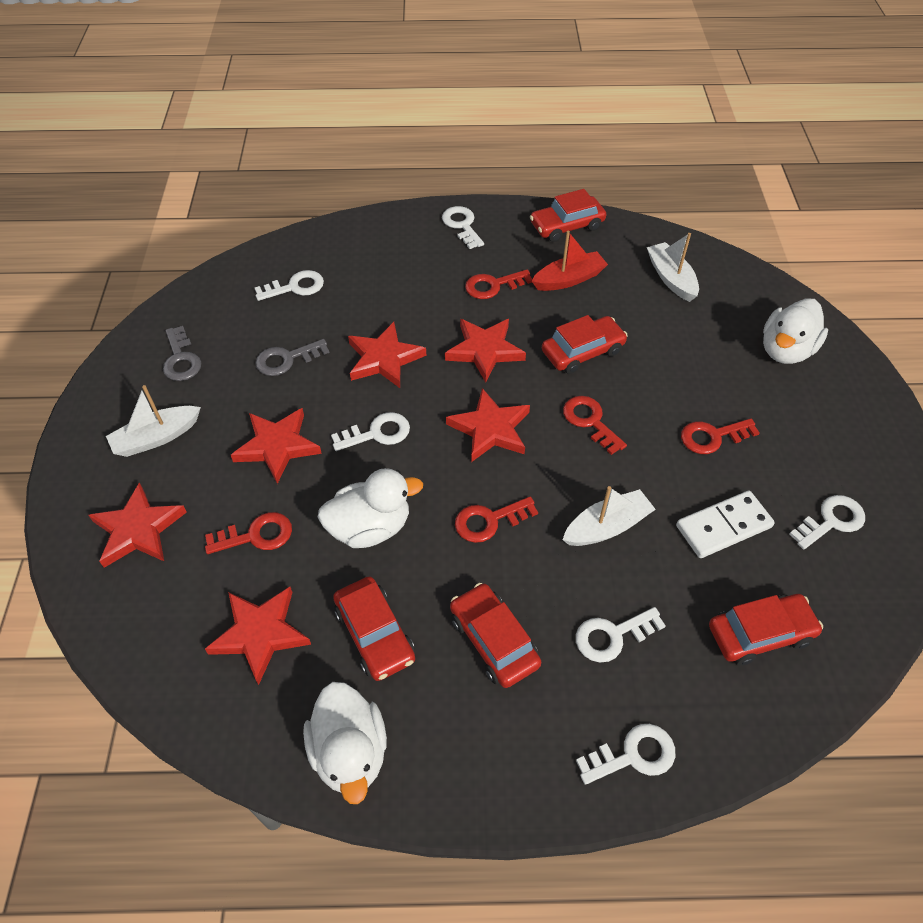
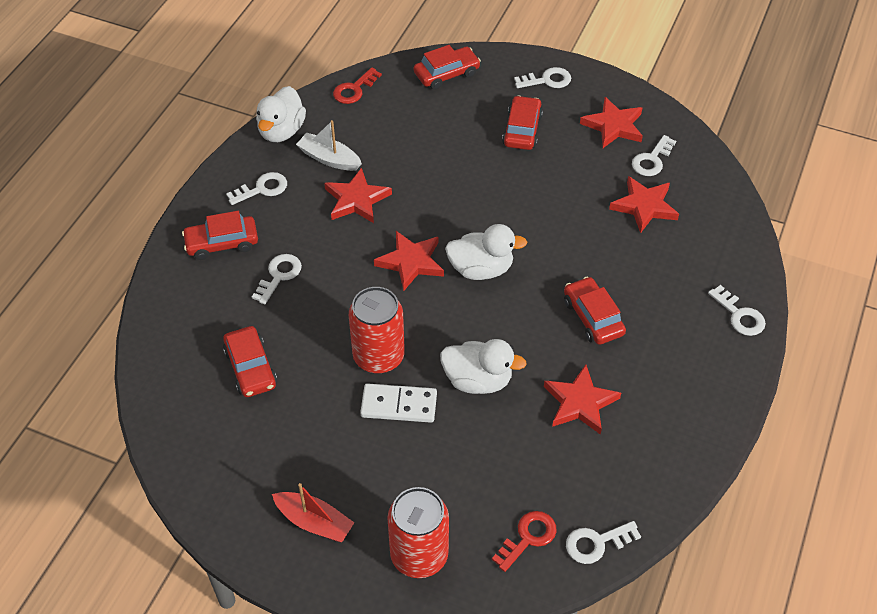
grey key: 2 -> 0
red can: 0 -> 2
red key: 5 -> 2
red star: 6 -> 5
white boat: 3 -> 1

